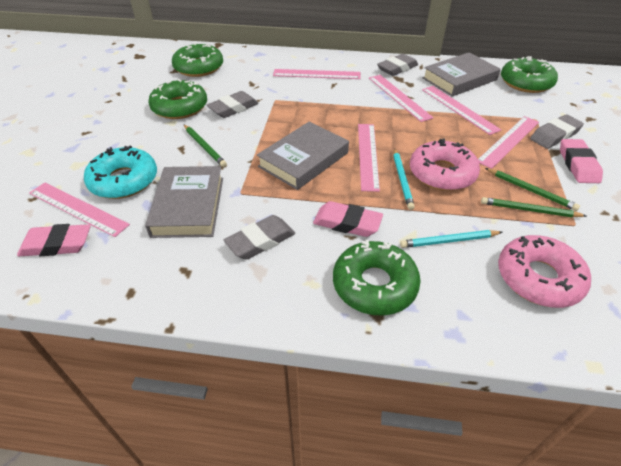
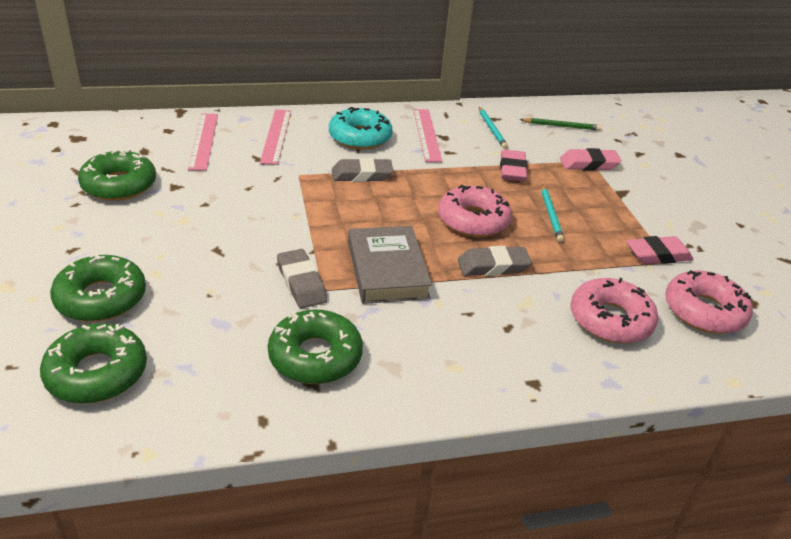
green pencil: 3 -> 1
grey book: 3 -> 1
grey eraser: 4 -> 3
pink donut: 2 -> 3
pink ruler: 6 -> 3

